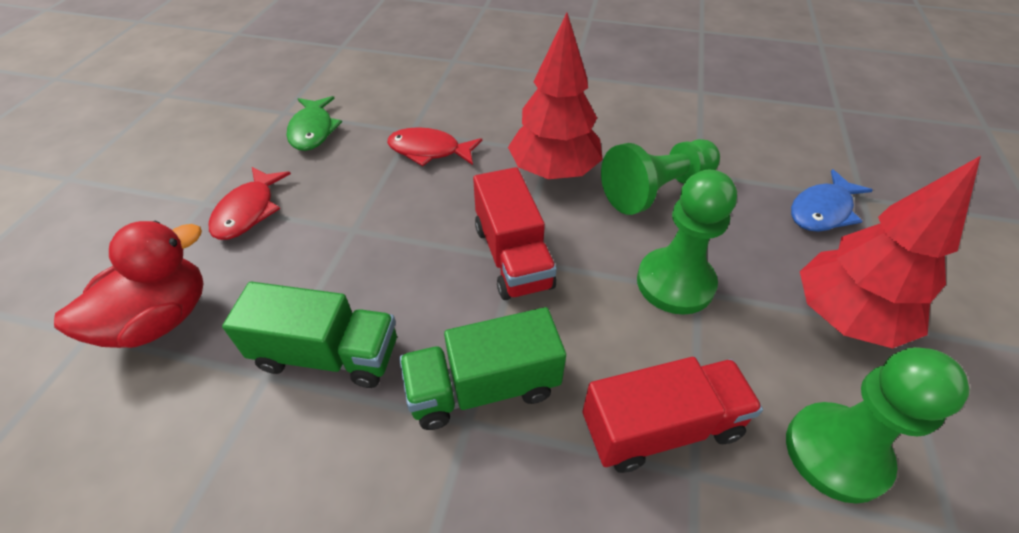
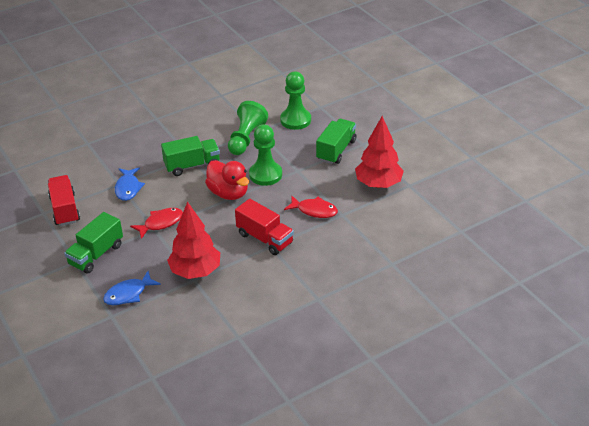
blue fish: 1 -> 2
green fish: 1 -> 0
green truck: 2 -> 3

